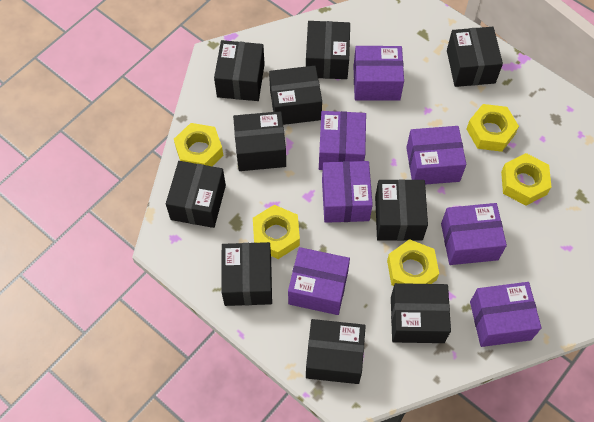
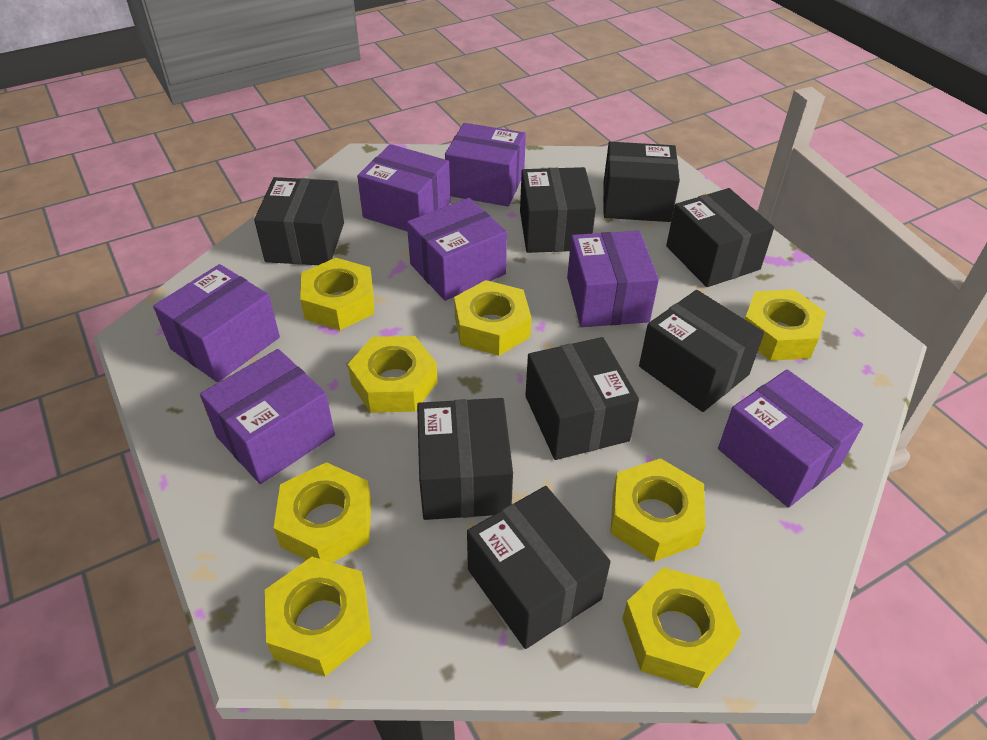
black box: 10 -> 8
yellow nut: 5 -> 8

